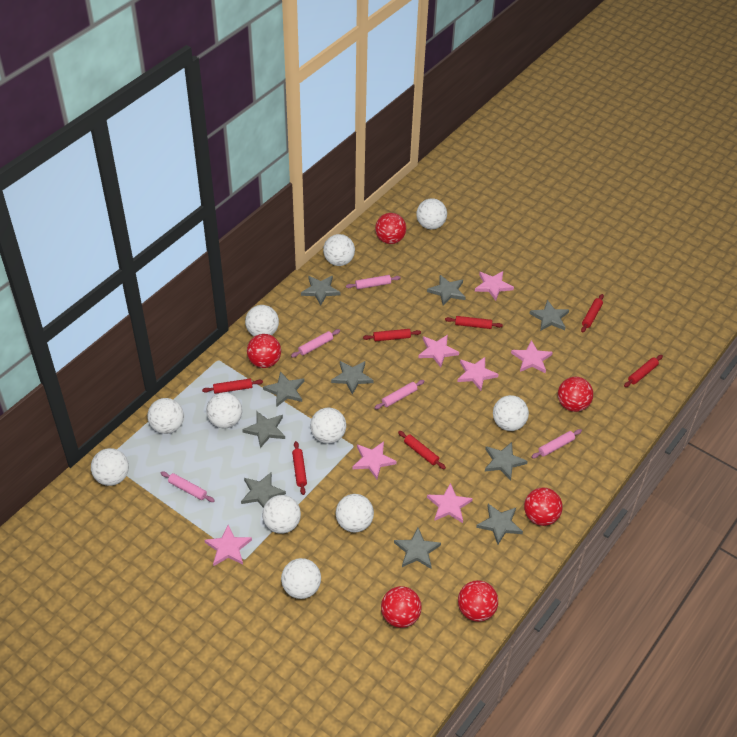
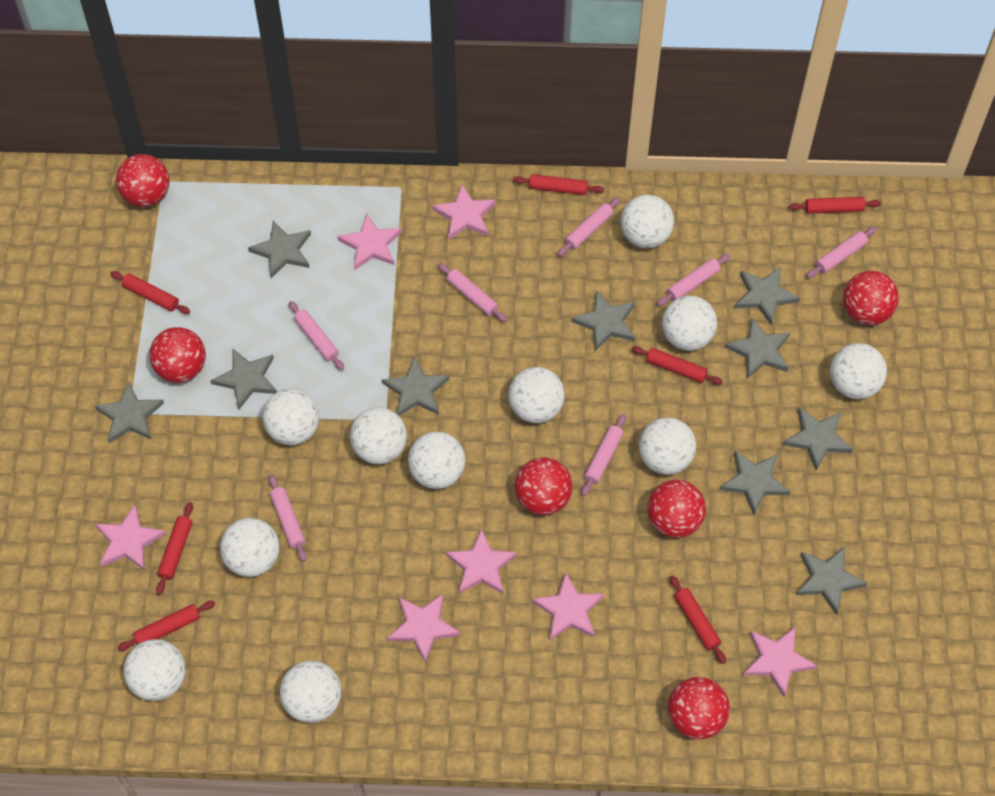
pink rolling pin: 5 -> 7

